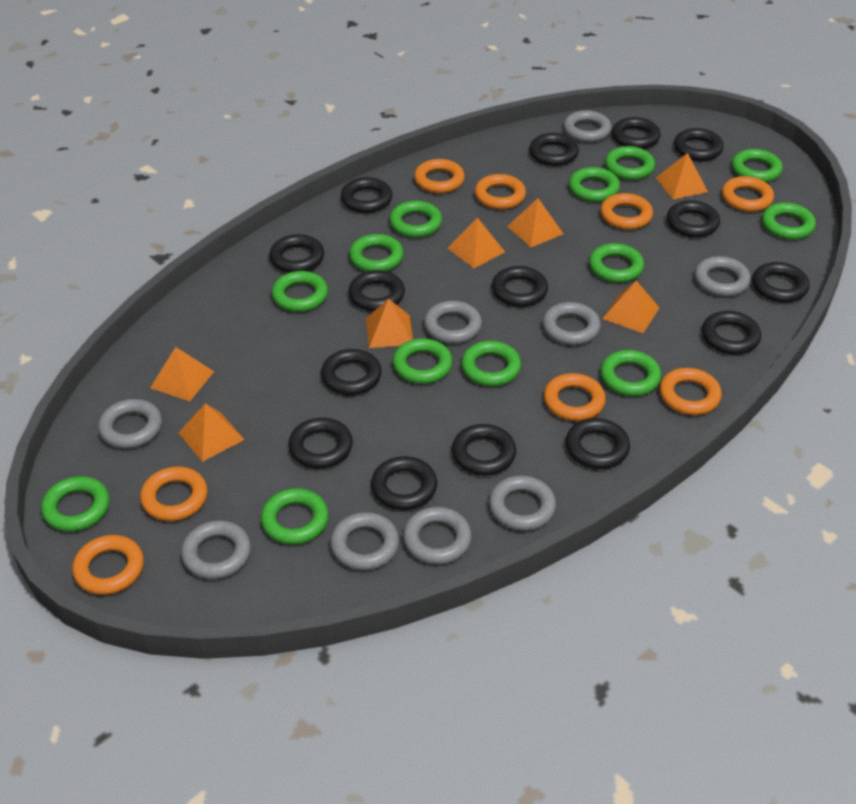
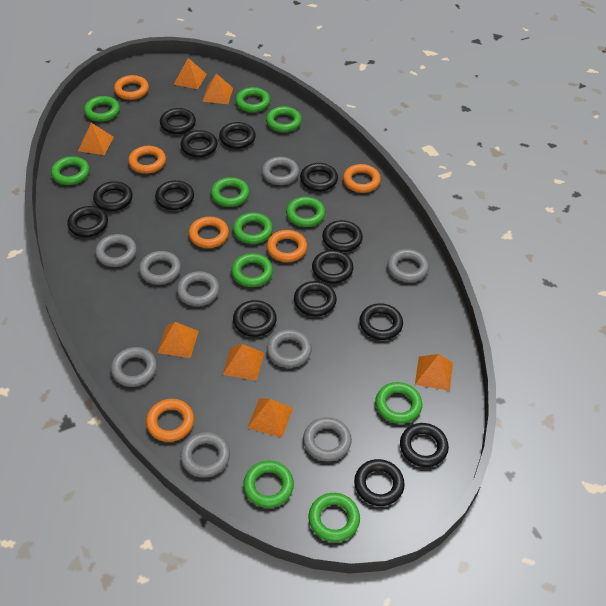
black ring: 15 -> 14
green ring: 13 -> 11
orange ring: 8 -> 6

